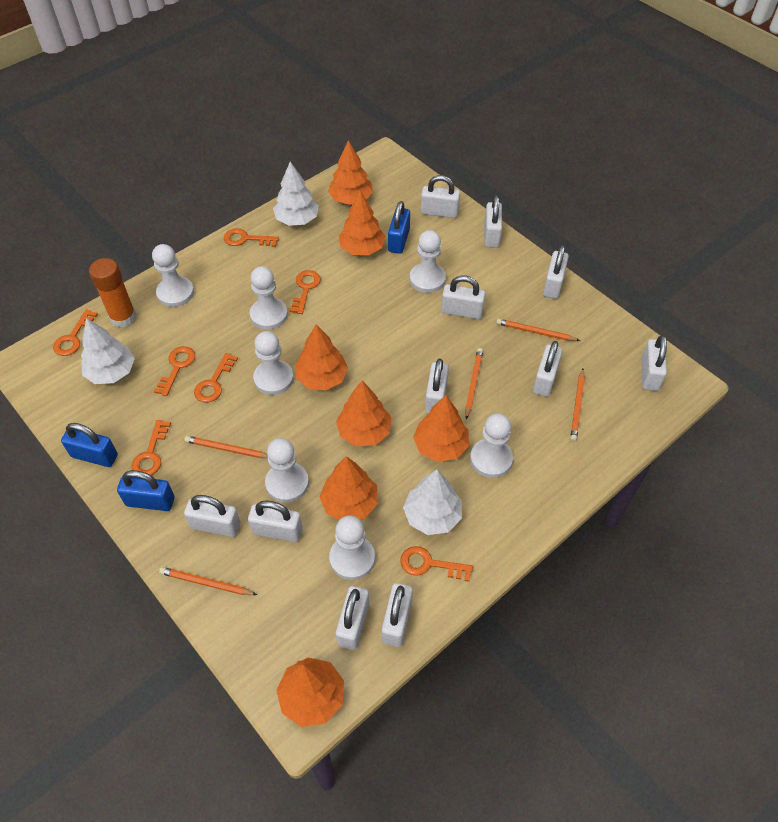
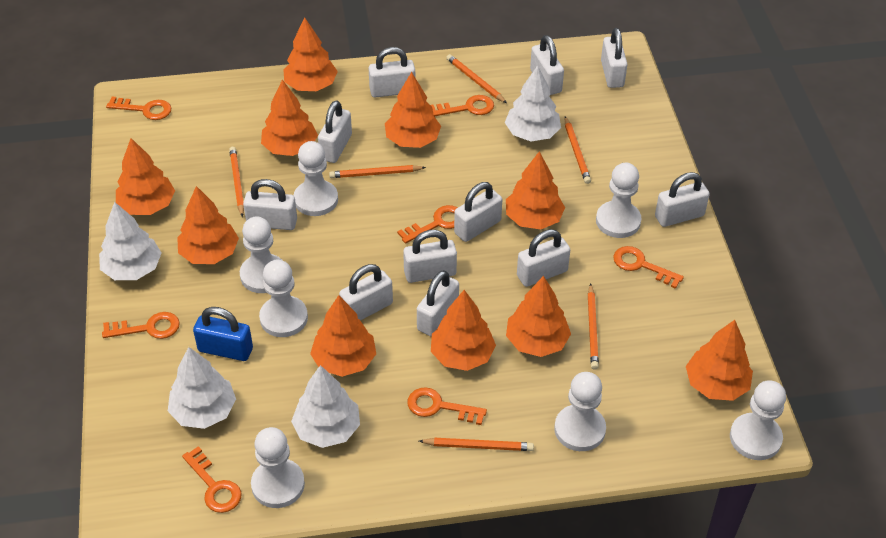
blue padlock: 3 -> 1
orange glue stick: 1 -> 0
orange pencil: 5 -> 6
orange tree: 7 -> 10
white tree: 3 -> 4

